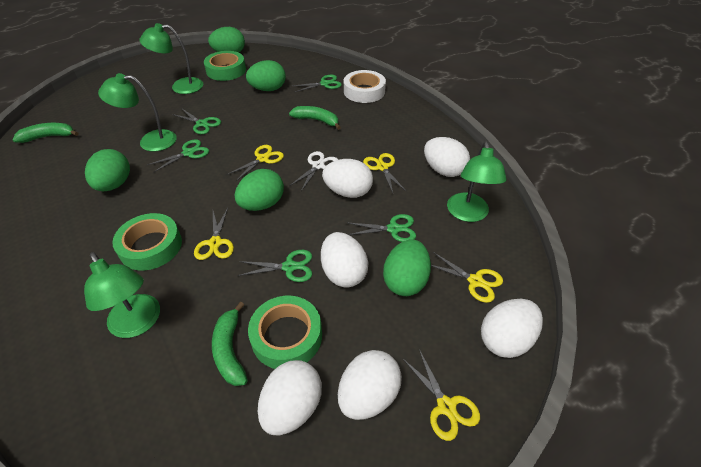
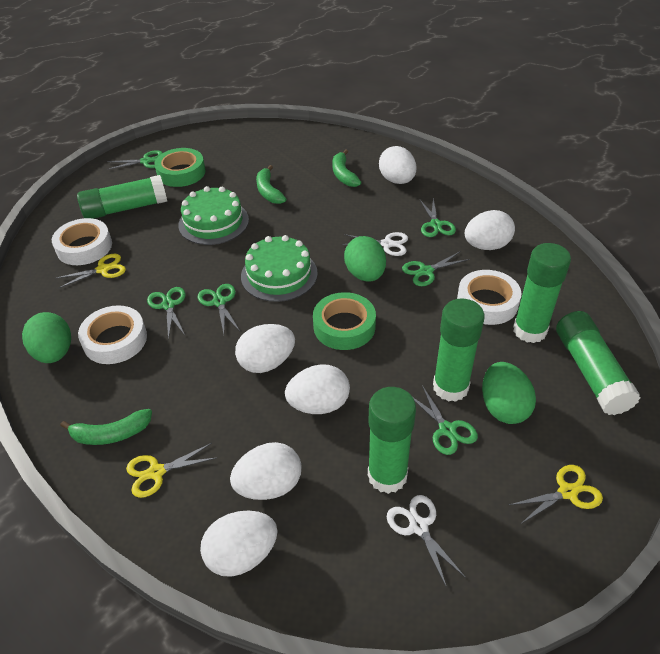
green cake: 0 -> 2
green egg: 5 -> 3
green glue stick: 0 -> 5
green lamp: 4 -> 0
green scissors: 5 -> 6
green tape: 3 -> 2
white scissors: 1 -> 2
white tape: 1 -> 3
yellow scissors: 5 -> 3

